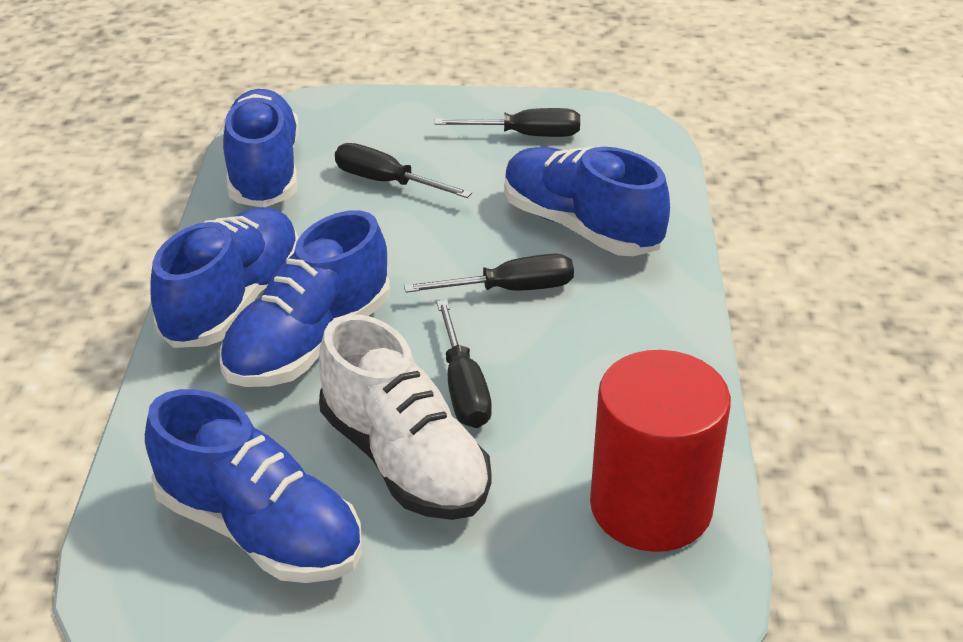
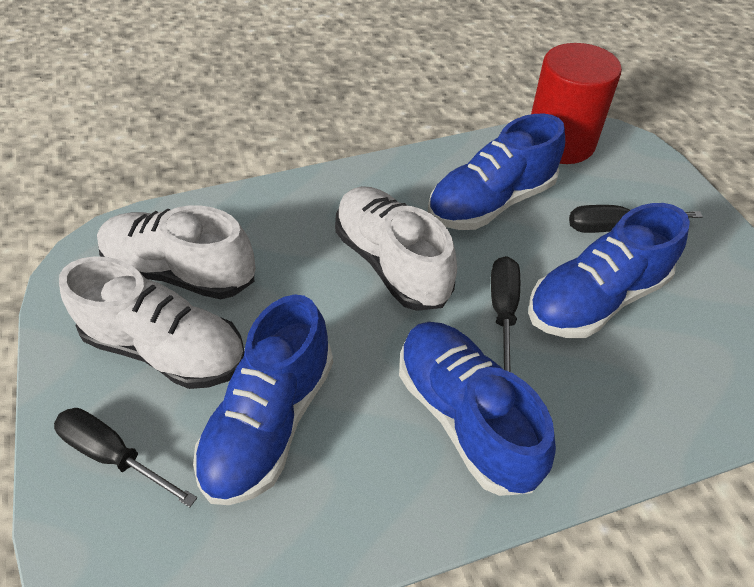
black screwdriver: 4 -> 3
blue shoe: 5 -> 4
white shoe: 1 -> 3

